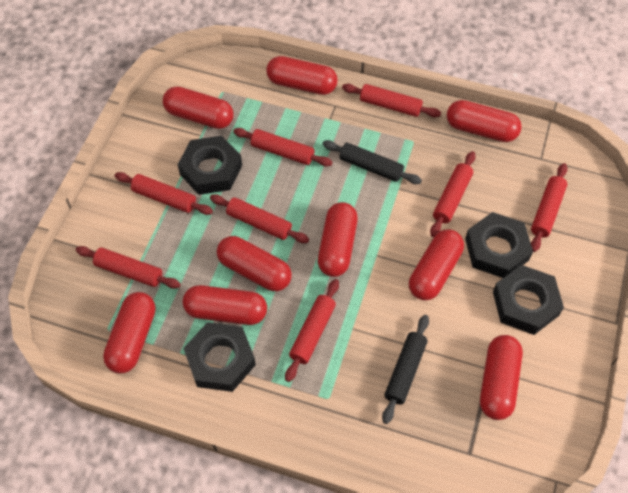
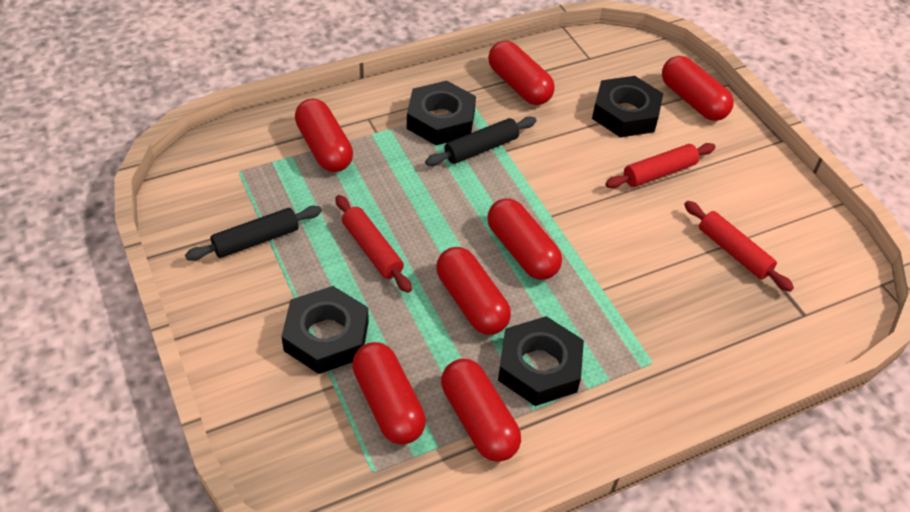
red capsule: 9 -> 7
red rolling pin: 8 -> 3

